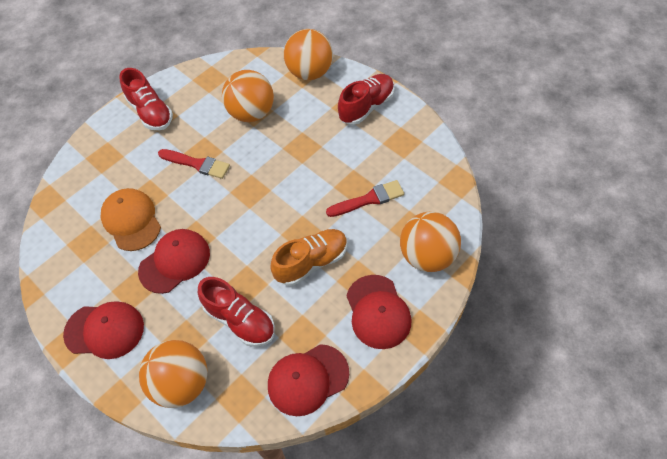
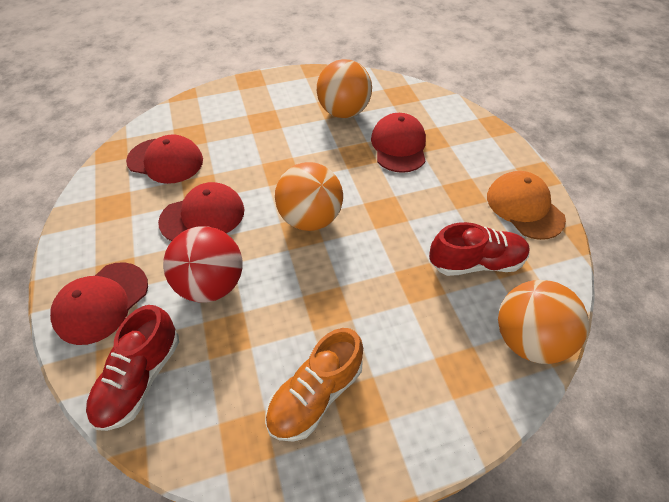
orange ball: 4 -> 3
red ball: 0 -> 1
red brush: 2 -> 0
red shoe: 3 -> 2

